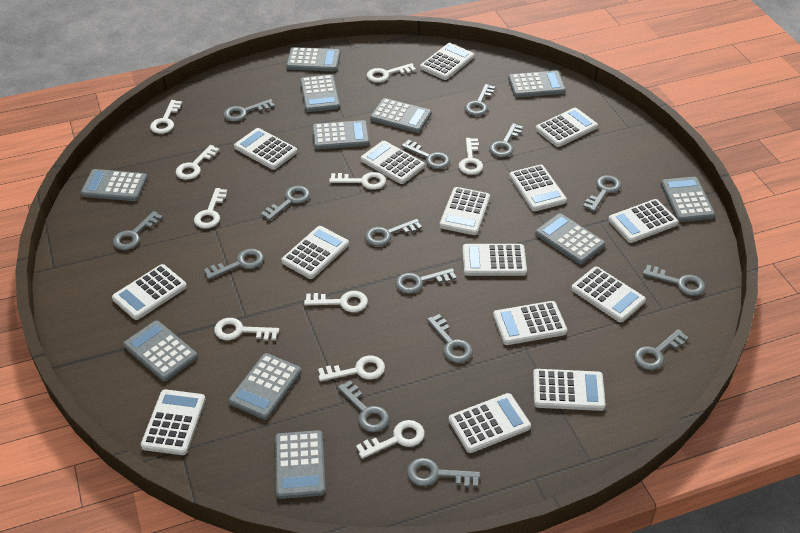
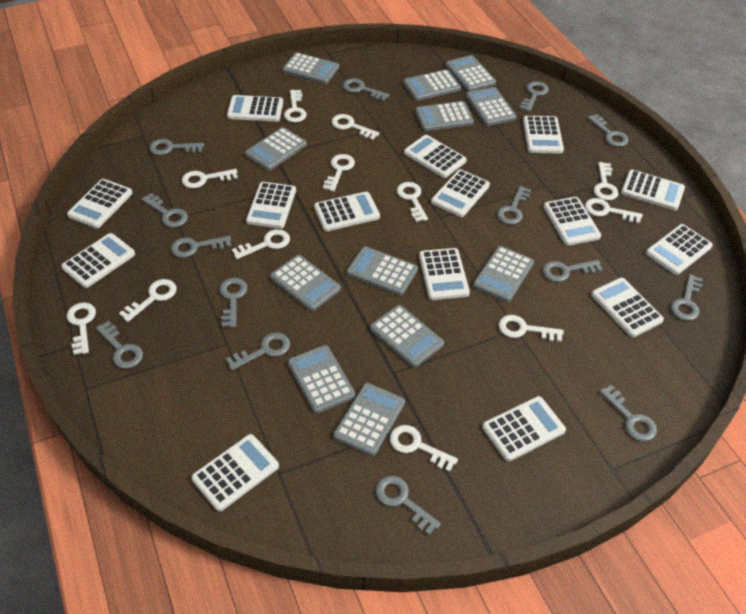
grey calculator: 11 -> 12
grey key: 15 -> 14
white key: 10 -> 12

